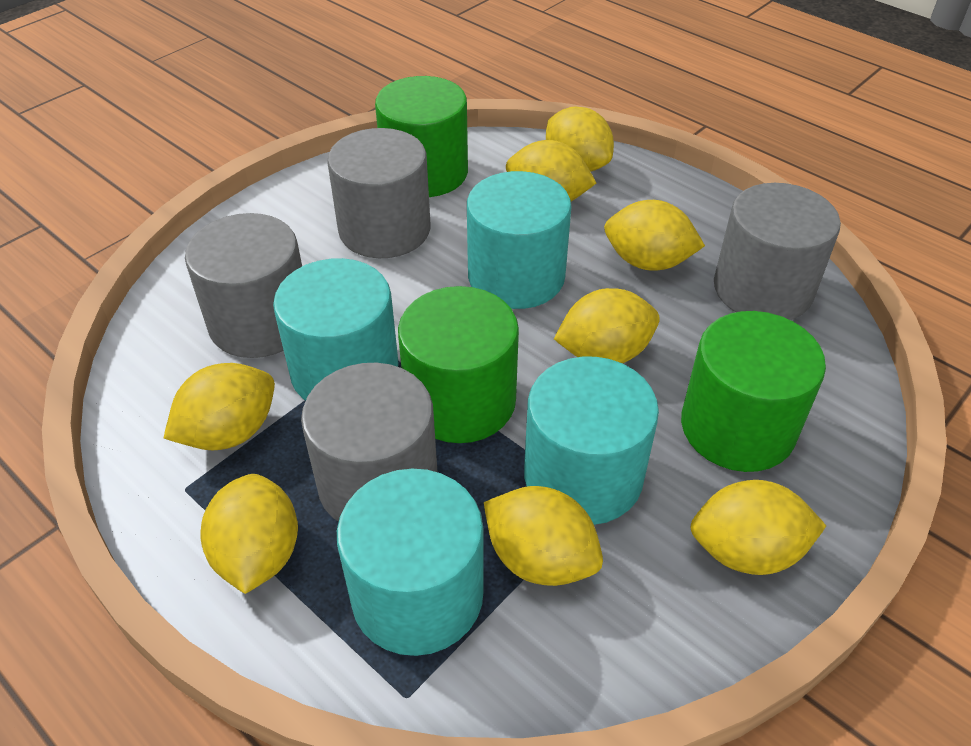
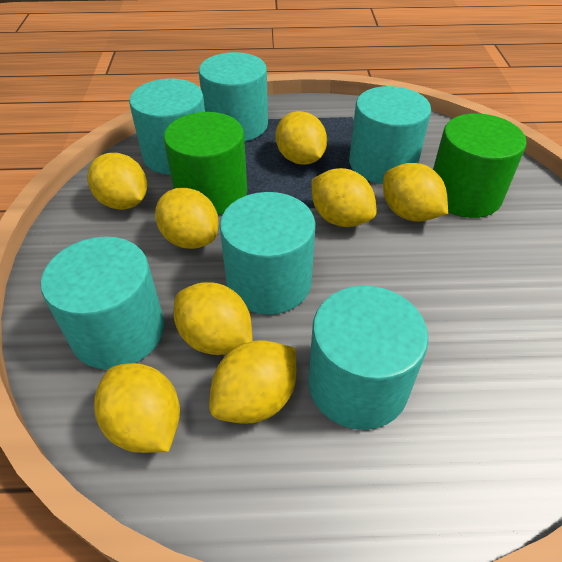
green cylinder: 3 -> 2
grey cylinder: 4 -> 0
turquoise cylinder: 4 -> 6

